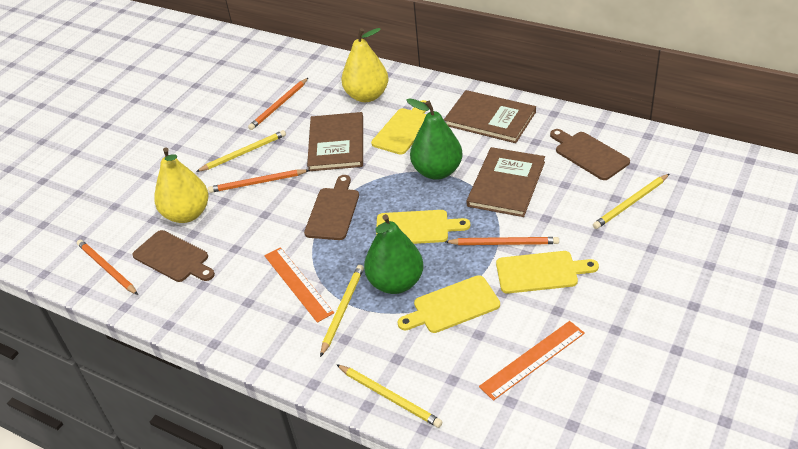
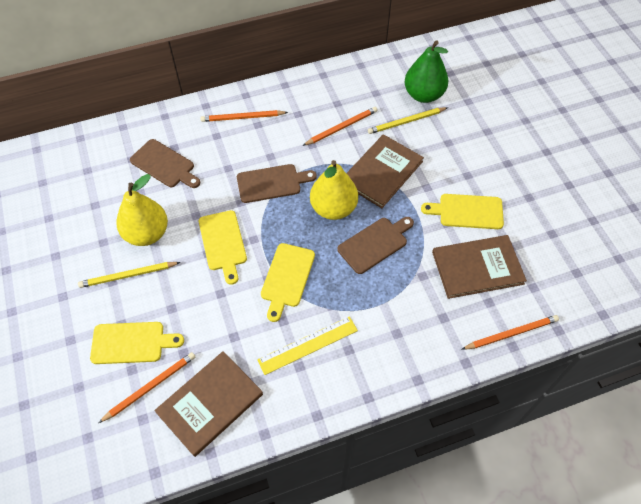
green pear: 2 -> 1
orange ruler: 2 -> 0
yellow pencil: 4 -> 2
yellow ruler: 0 -> 1

